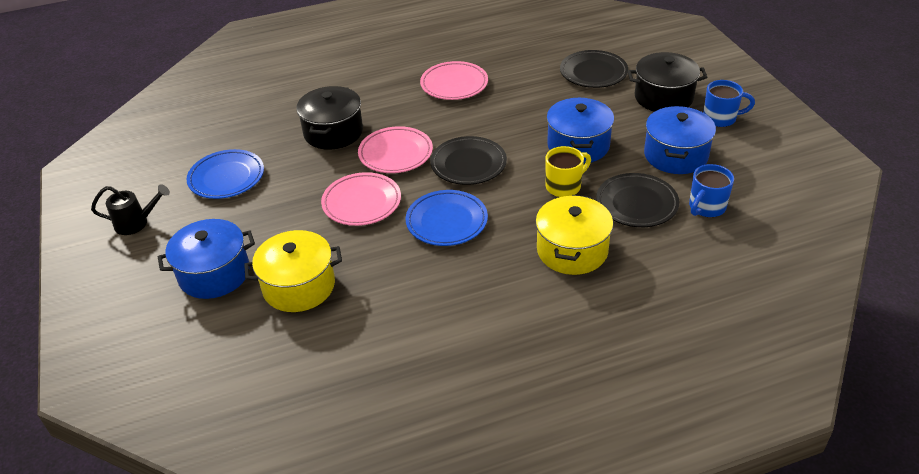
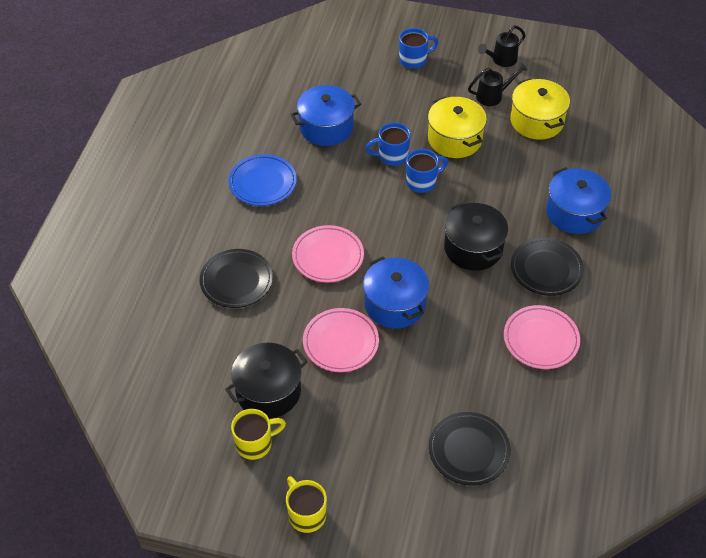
black watering can: 1 -> 2
blue mug: 2 -> 3
blue plate: 2 -> 1
yellow mug: 1 -> 2

